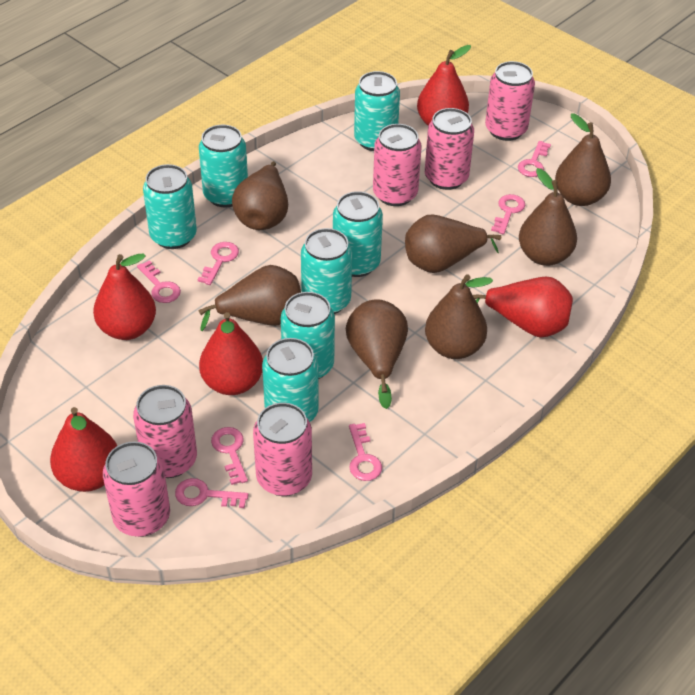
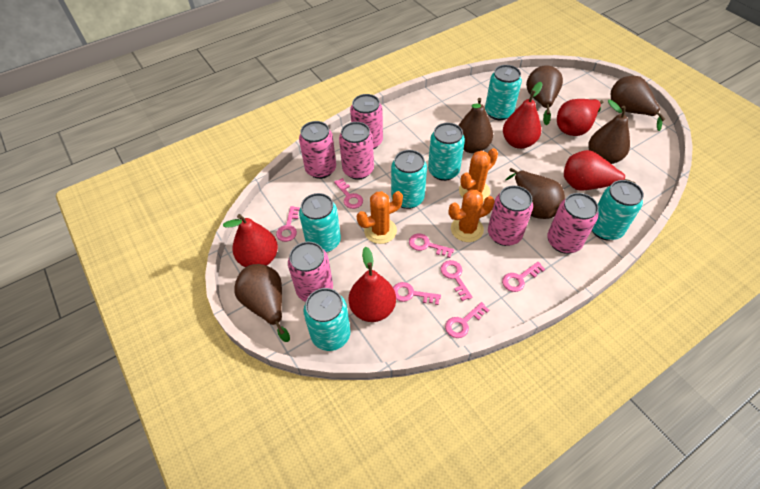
brown pear: 7 -> 6
orange cactus: 0 -> 3
turquoise can: 7 -> 6

